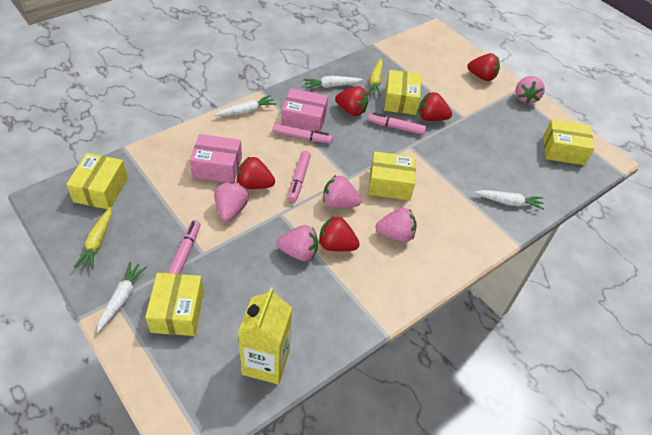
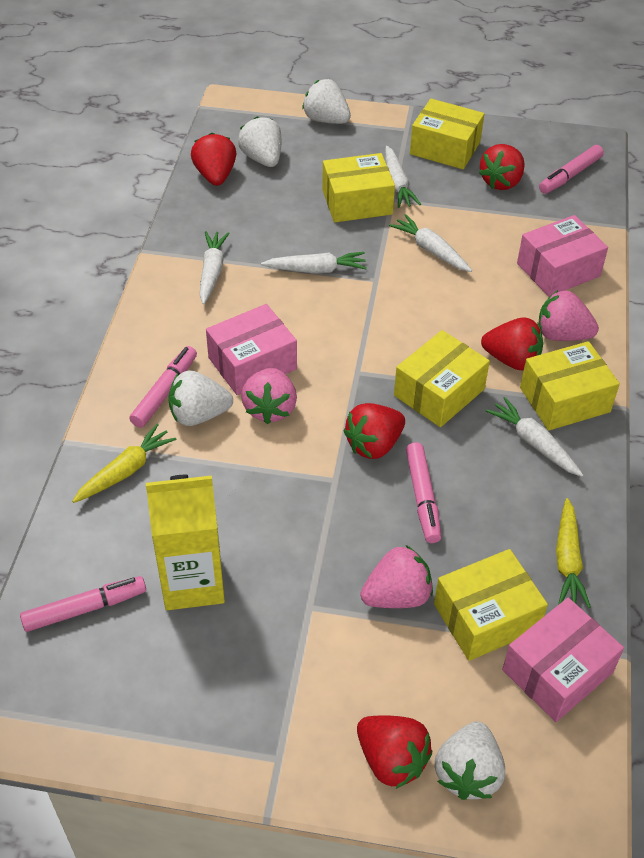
pink box: 2 -> 3
pink strawberry: 5 -> 3
white carrot: 4 -> 5
white strawberry: 0 -> 4

